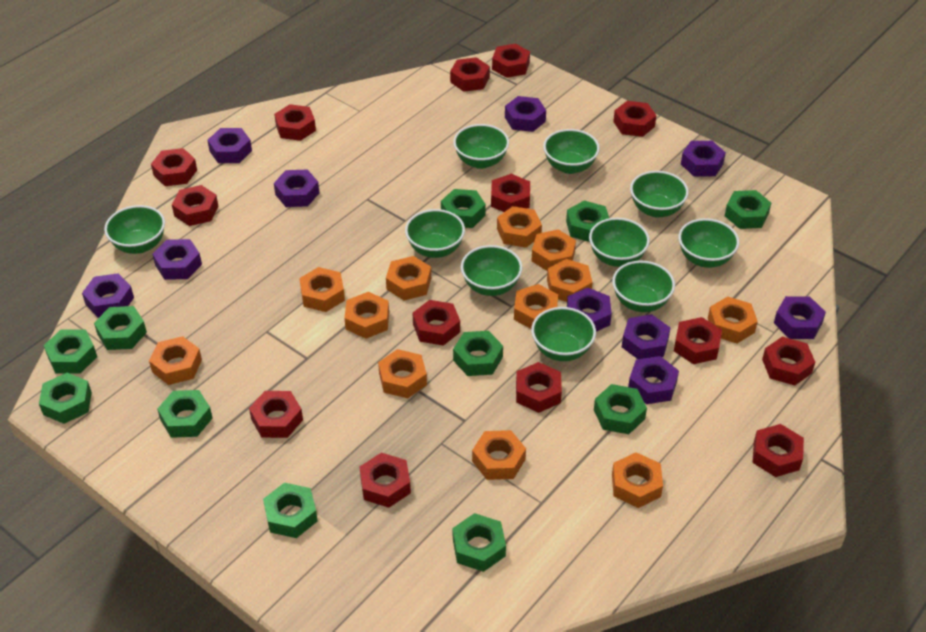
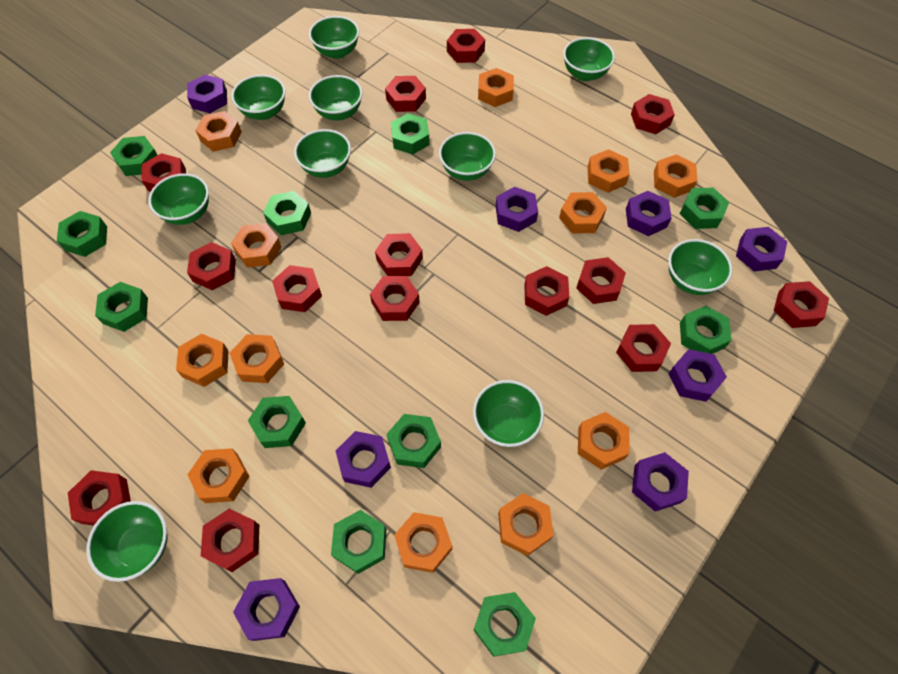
purple nut: 10 -> 8

